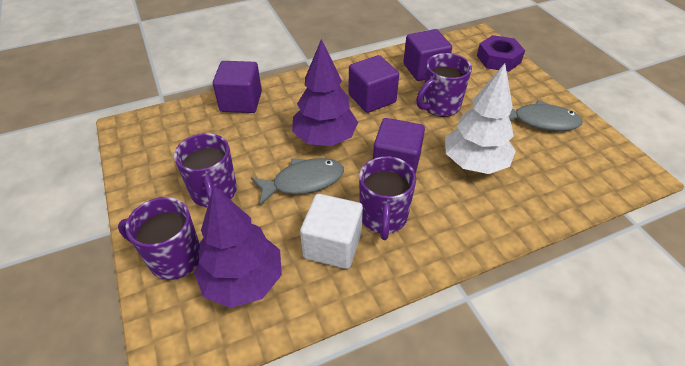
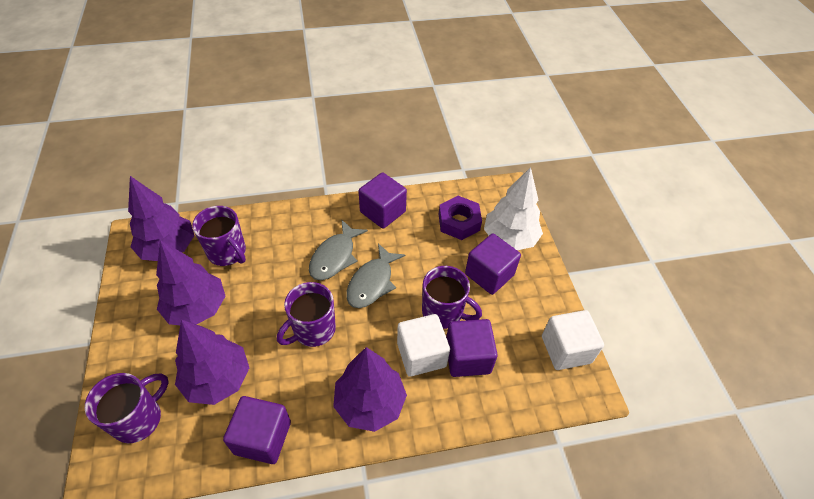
purple tree: 2 -> 4
white cube: 1 -> 2

